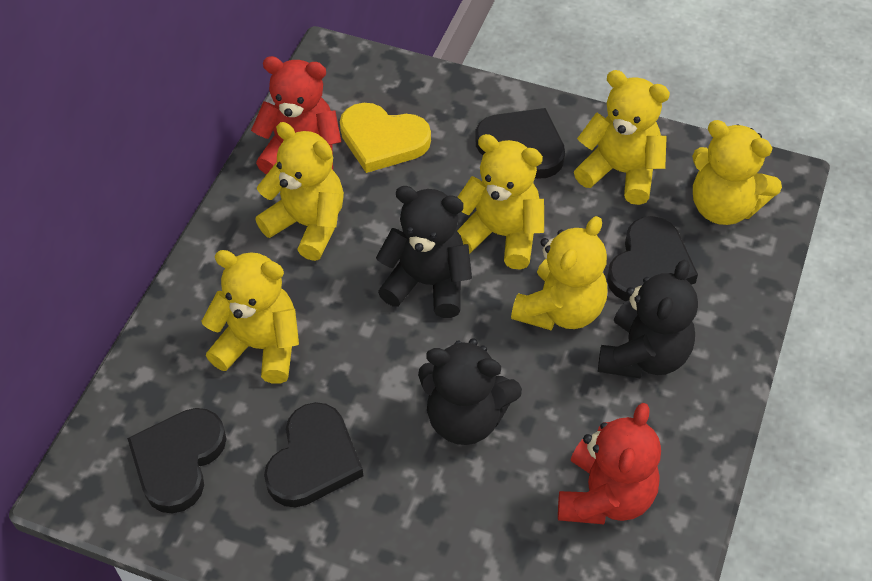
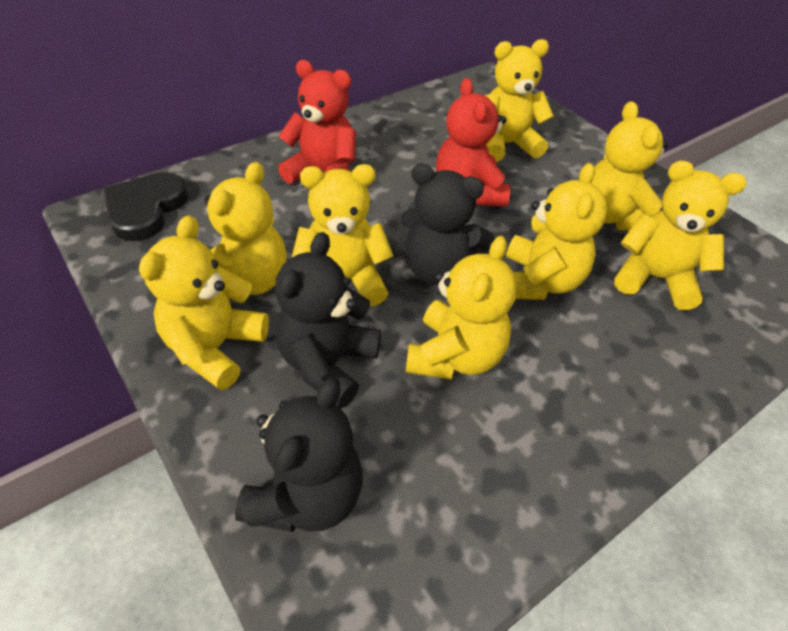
black heart: 4 -> 1
yellow heart: 1 -> 0
yellow teddy bear: 6 -> 8

